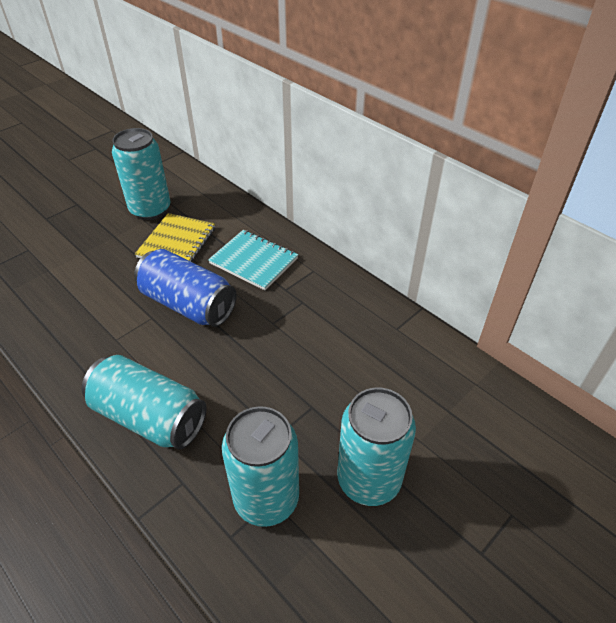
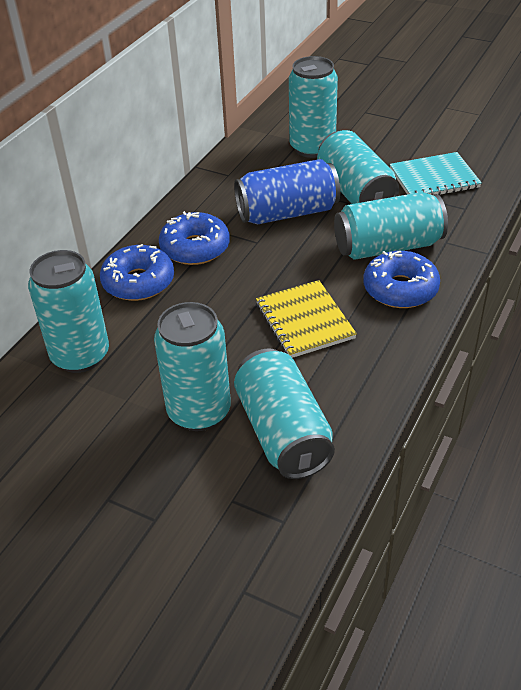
blue donut: 0 -> 3
turquoise can: 4 -> 6

